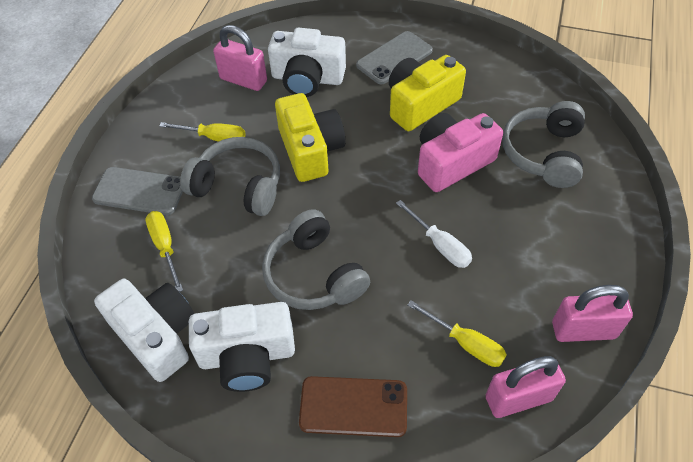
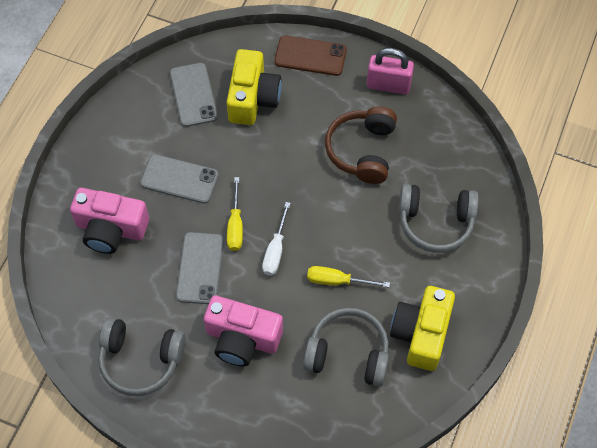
brown headphones: 0 -> 1
grey phone: 2 -> 3
pink camera: 1 -> 2
pink padlock: 3 -> 1
white camera: 3 -> 0
yellow screwdriver: 3 -> 2

